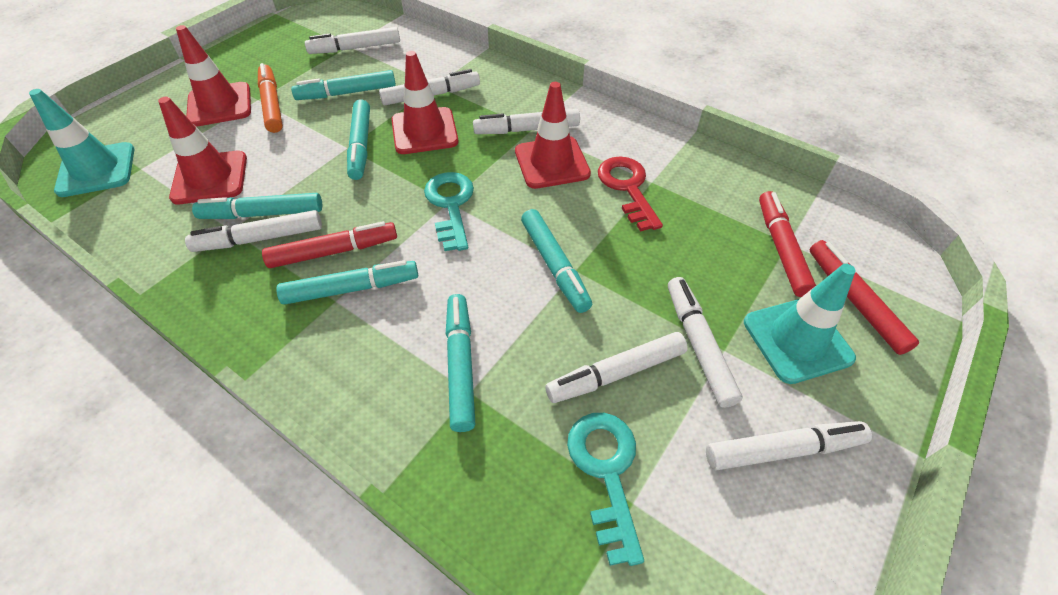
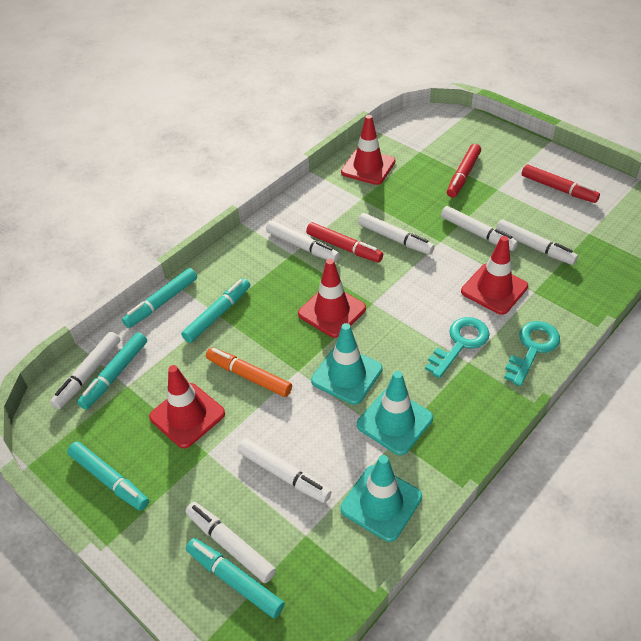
red key: 1 -> 0
turquoise marker: 6 -> 5
turquoise traffic cone: 2 -> 3

